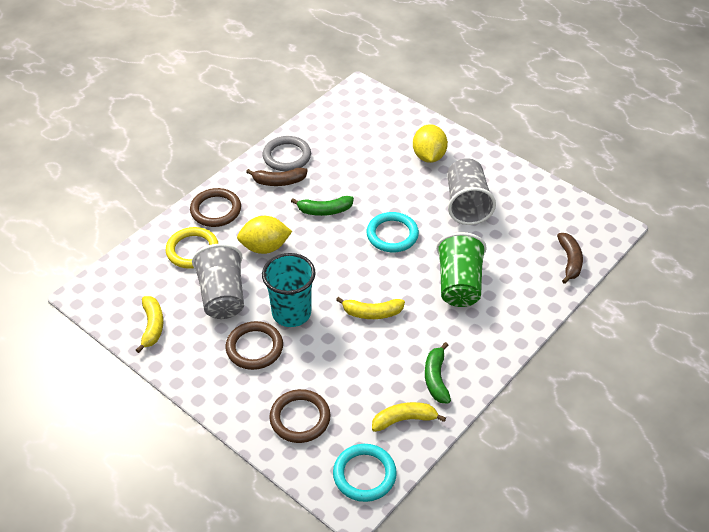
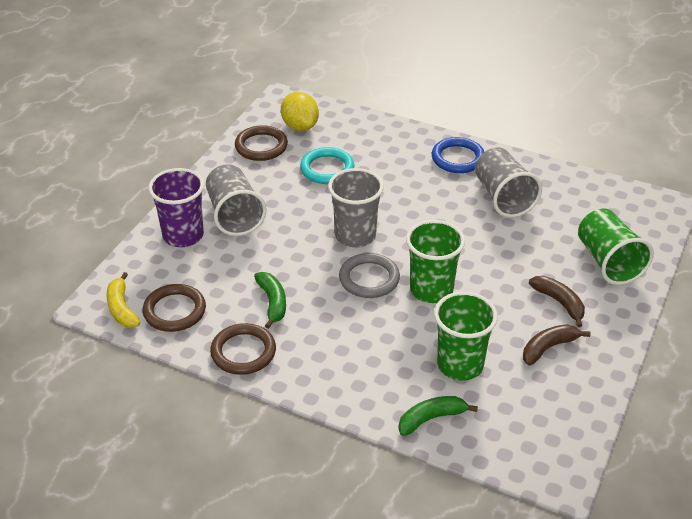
blue ring: 0 -> 1
green cup: 1 -> 3
grey cup: 2 -> 3
purple cup: 0 -> 1
turquoise cup: 1 -> 0
turquoise ring: 2 -> 1
yellow banana: 3 -> 1
yellow lemon: 2 -> 1
yellow ring: 1 -> 0

